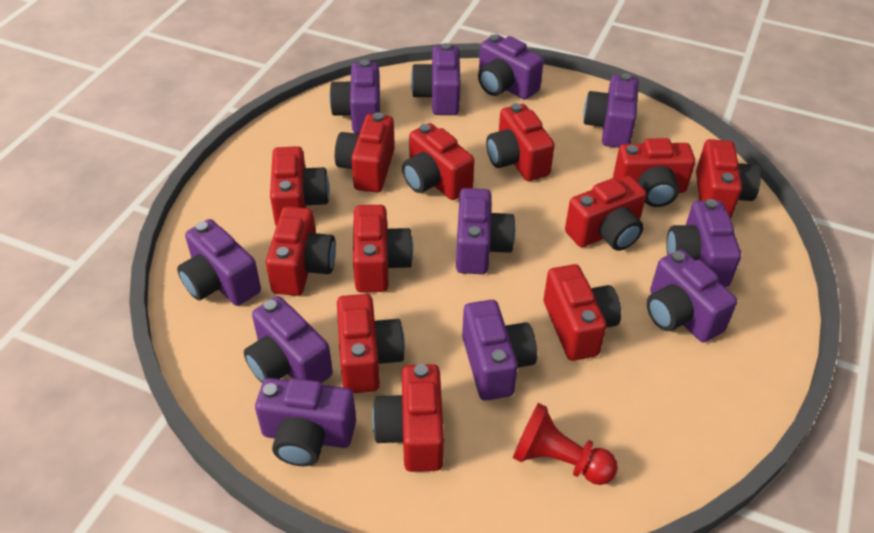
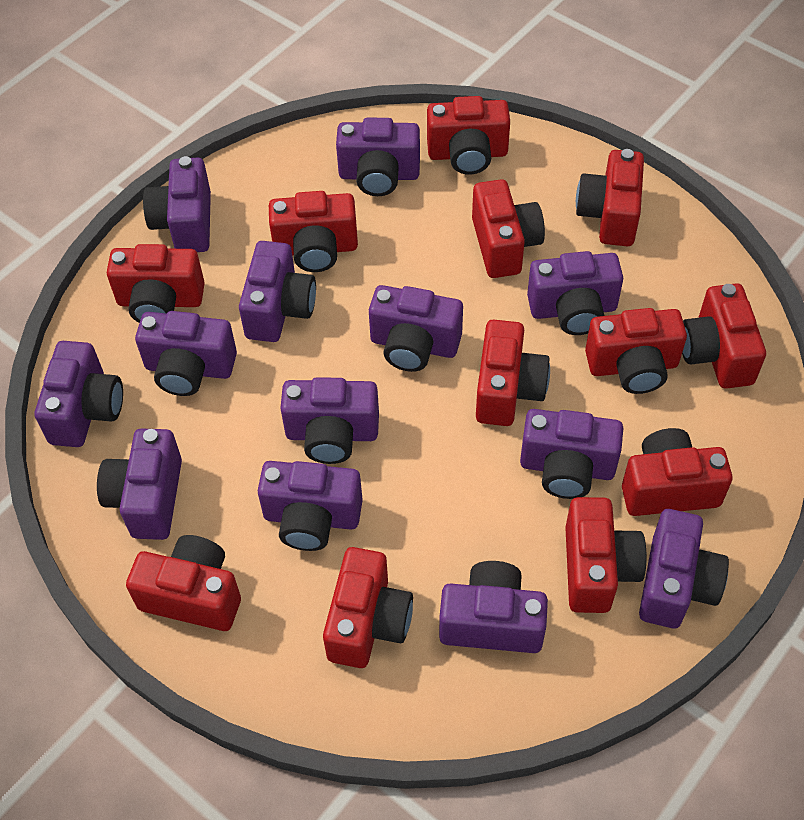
purple camera: 11 -> 13
red pawn: 1 -> 0

